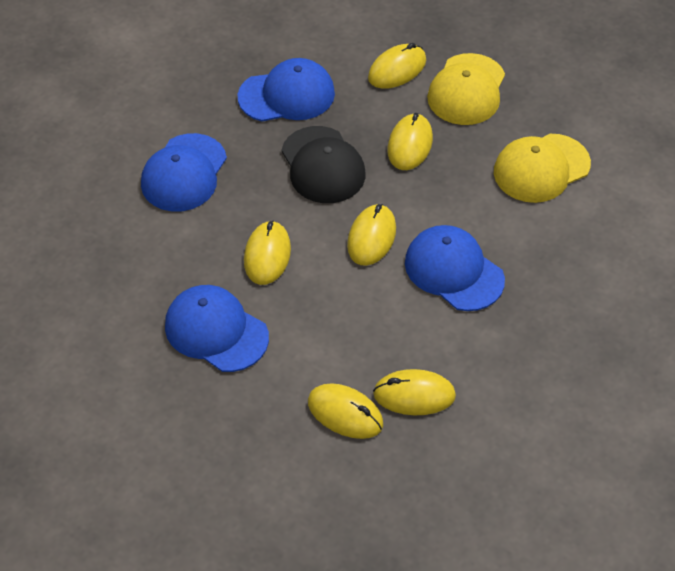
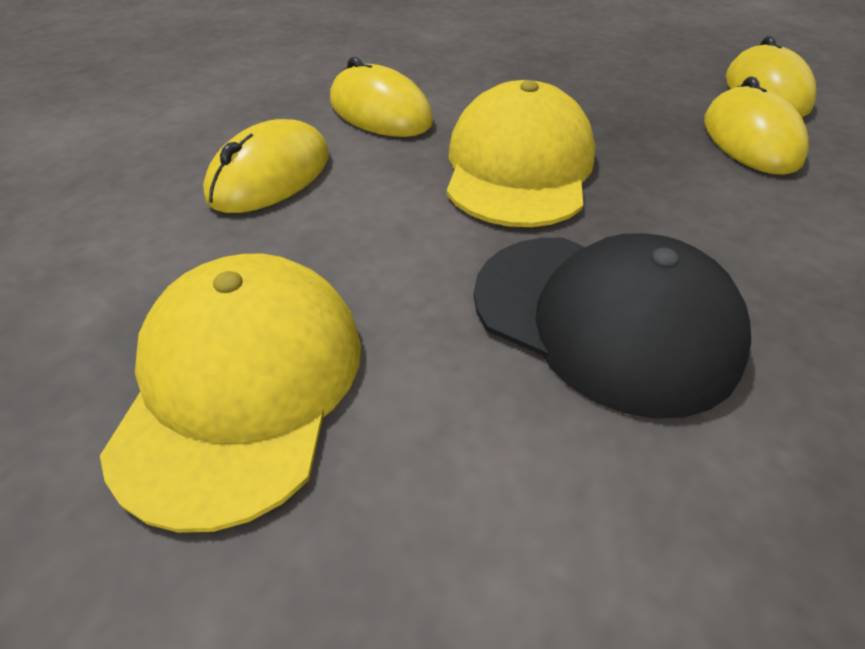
blue cap: 4 -> 0
yellow mouse: 6 -> 4

